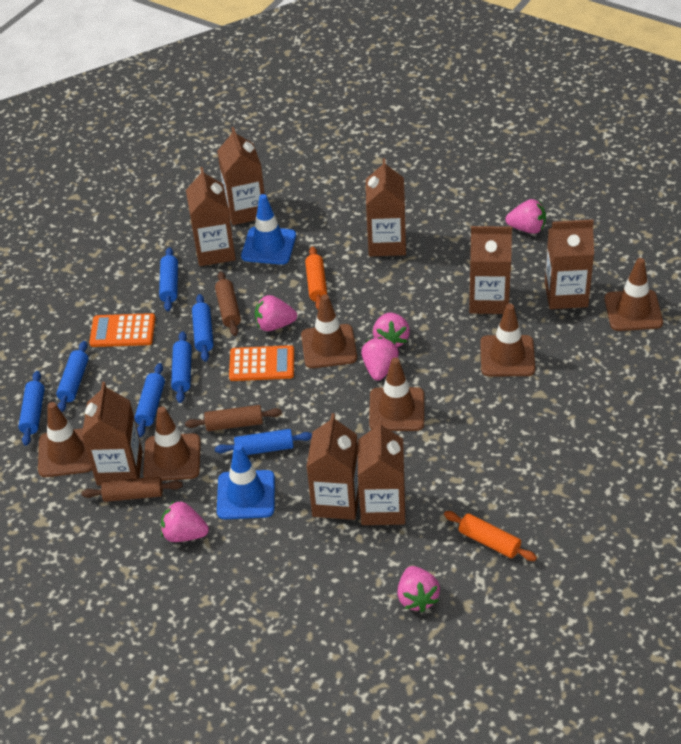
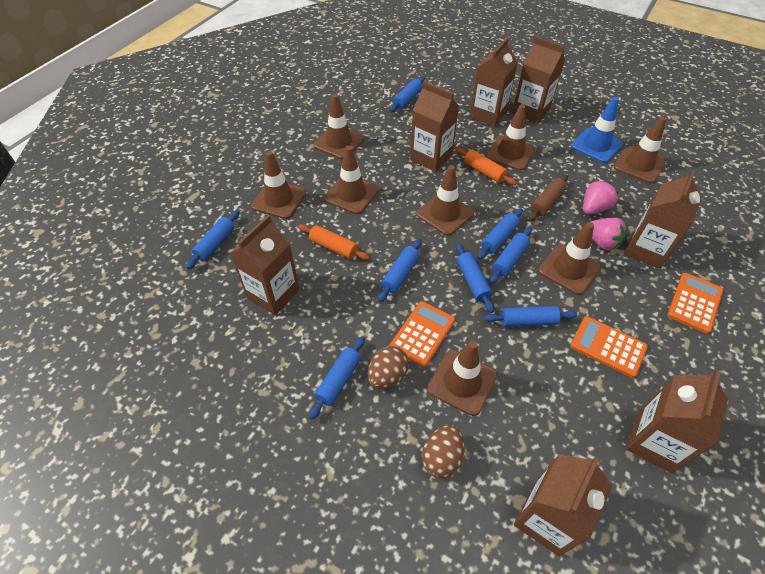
blue rolling pin: 7 -> 8
blue traffic cone: 2 -> 1
brown carton: 8 -> 7
brown egg: 0 -> 2
brown rolling pin: 3 -> 1
brown traffic cone: 6 -> 8
orange calculator: 2 -> 3
pink strawberry: 6 -> 2

